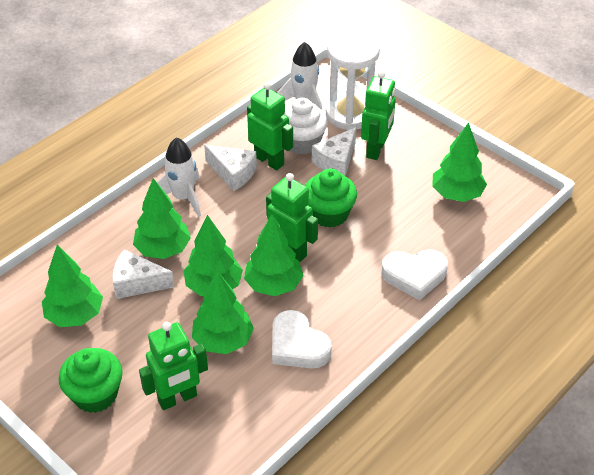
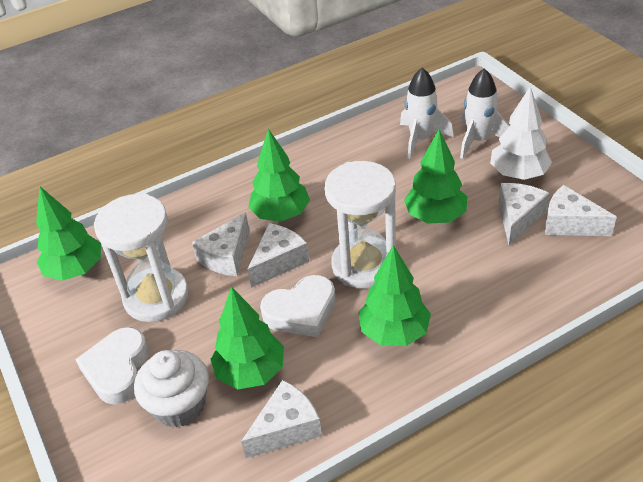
green cupcake: 2 -> 0
green robot: 4 -> 0
green tree: 6 -> 5
white cheese: 3 -> 5
white hourglass: 1 -> 2
white tree: 0 -> 1

